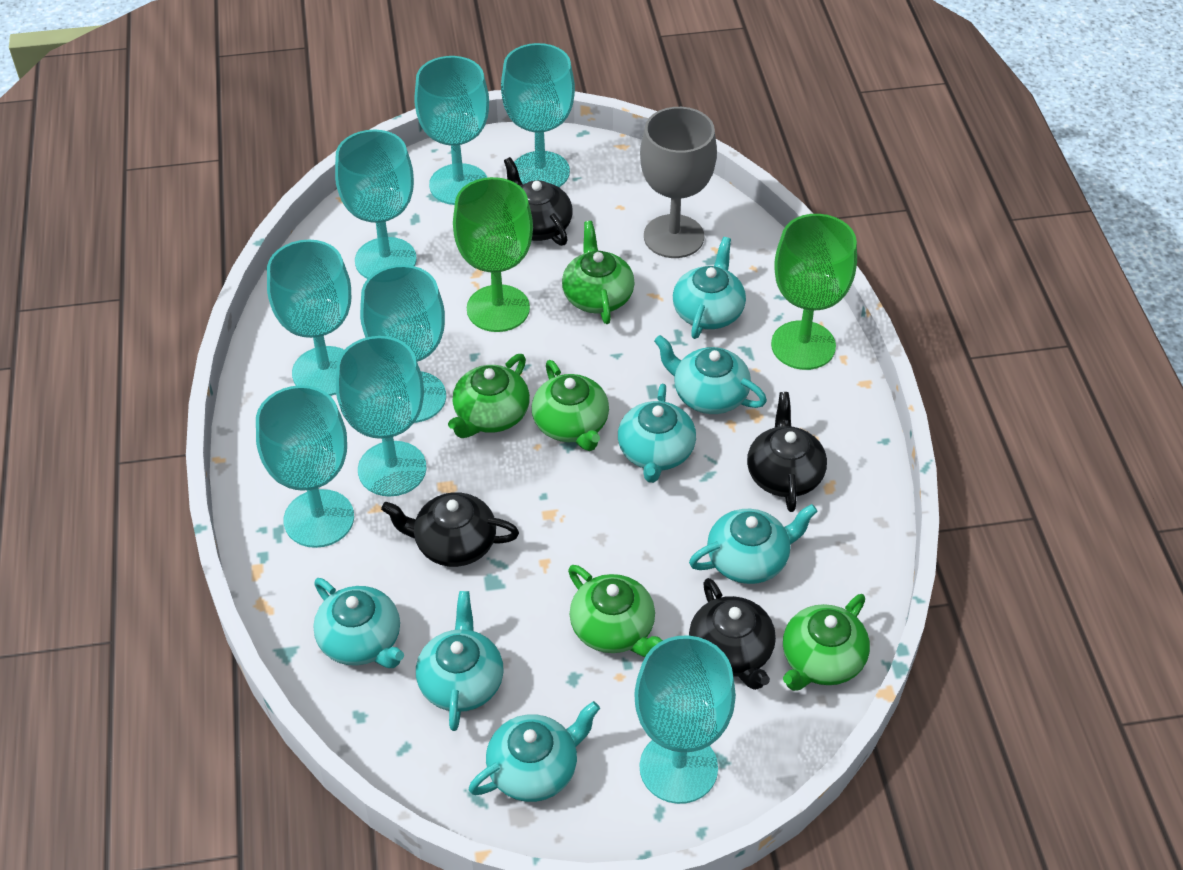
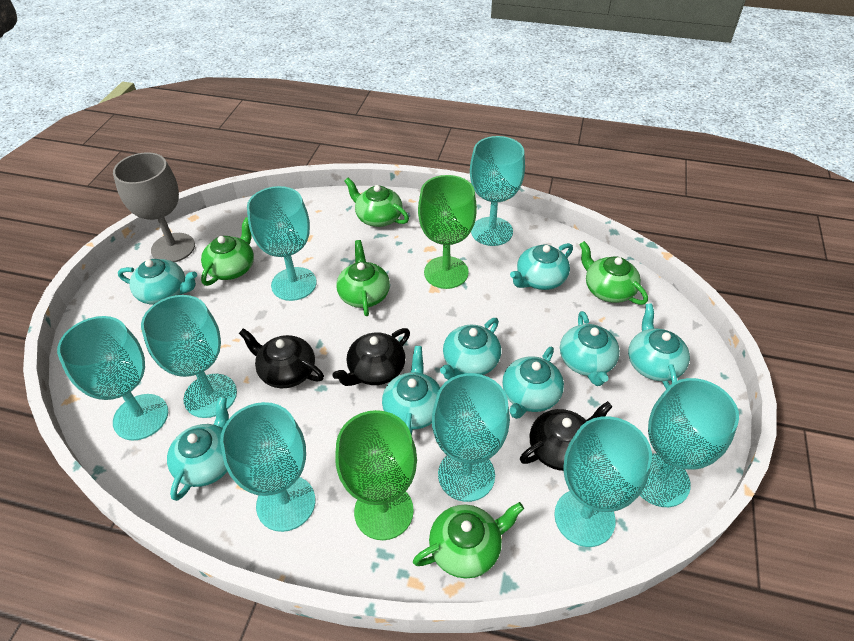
black teapot: 4 -> 3
turquoise teapot: 7 -> 8

